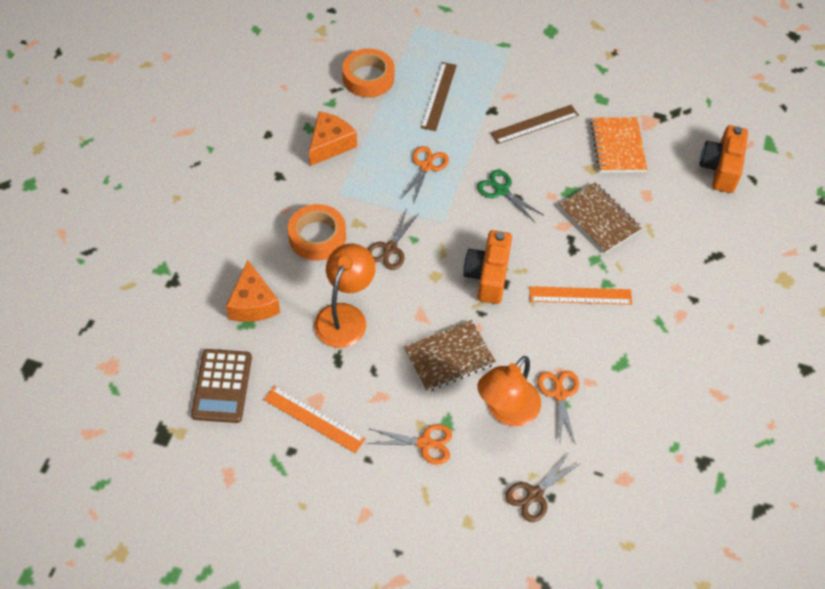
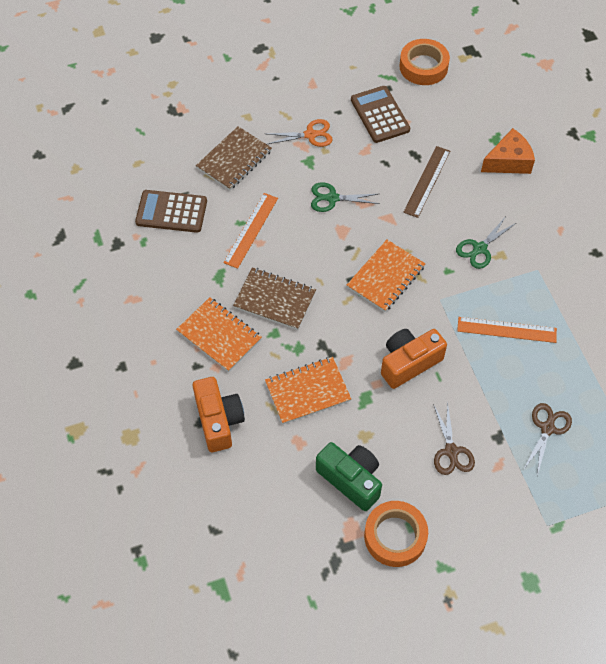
brown calculator: 1 -> 2
brown ruler: 2 -> 1
green camera: 0 -> 1
green scissors: 1 -> 2
orange cheese: 2 -> 1
orange lamp: 2 -> 0
orange notebook: 1 -> 3
orange scissors: 3 -> 1

